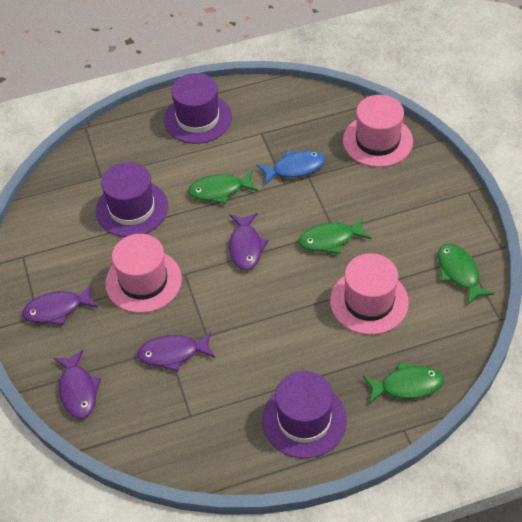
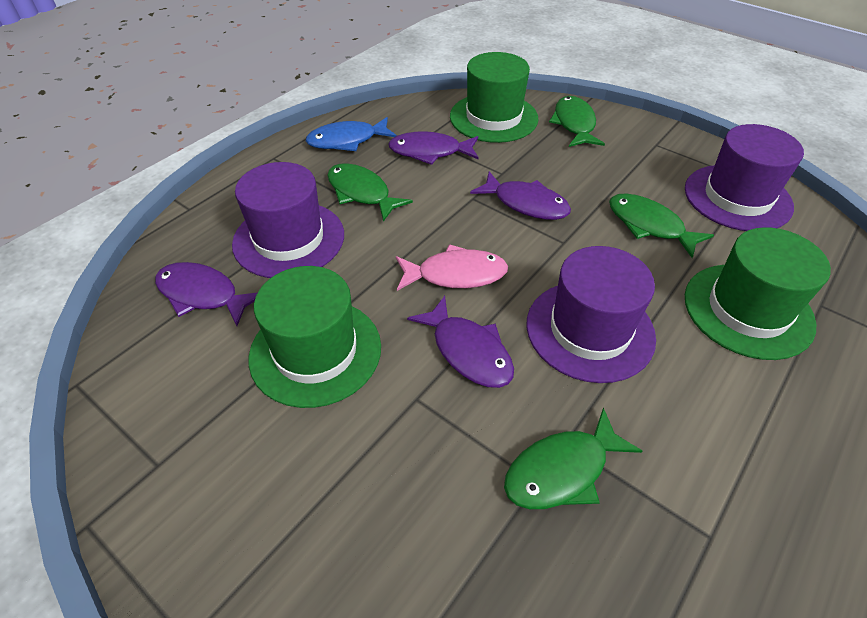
green hat: 0 -> 3
pink fish: 0 -> 1
pink hat: 3 -> 0

